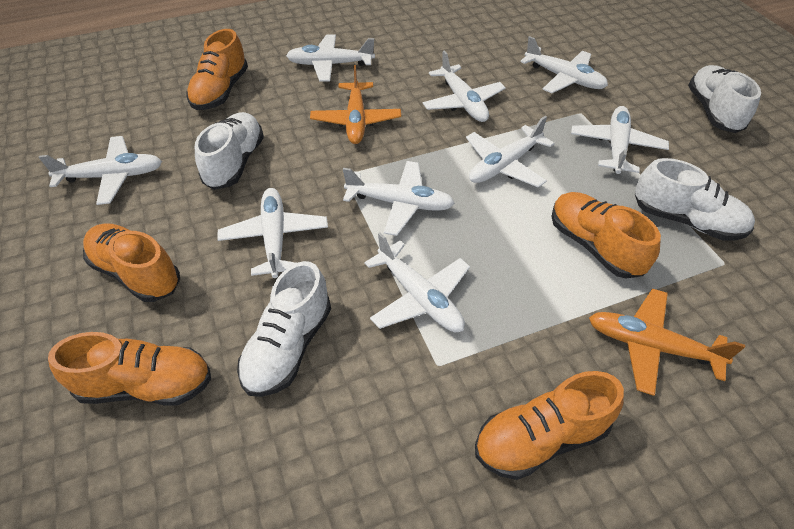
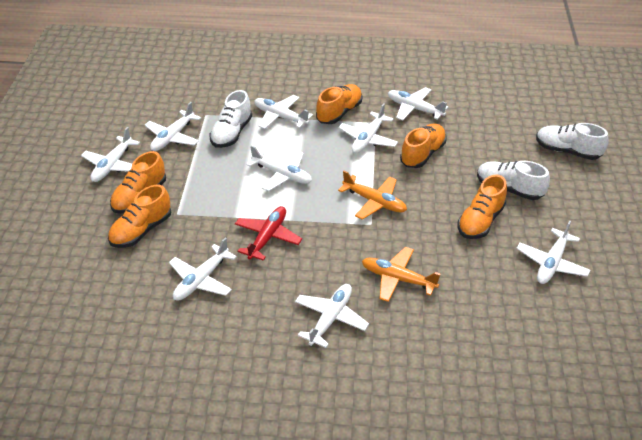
red plane: 0 -> 1
white shoe: 4 -> 3

